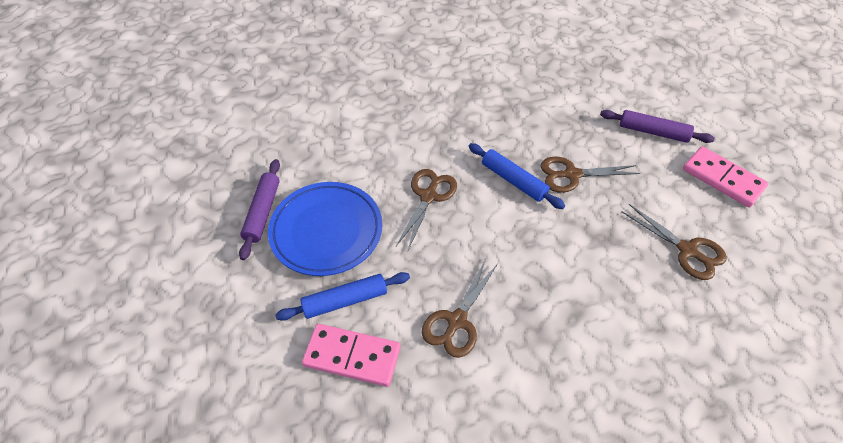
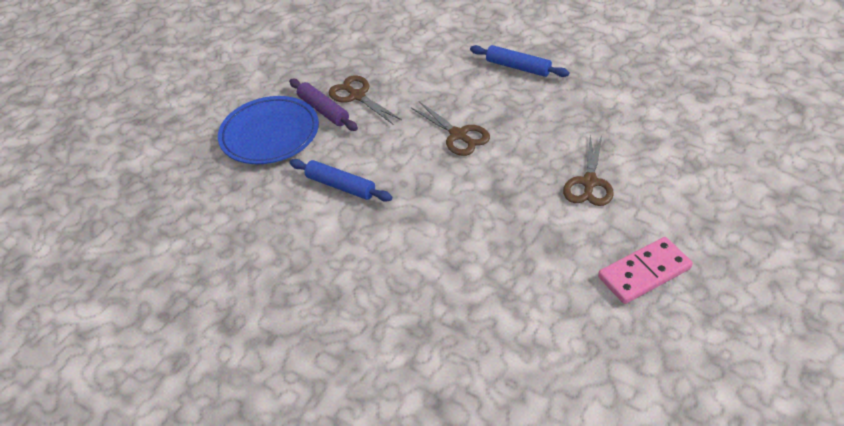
brown scissors: 4 -> 3
pink domino: 2 -> 1
purple rolling pin: 2 -> 1

